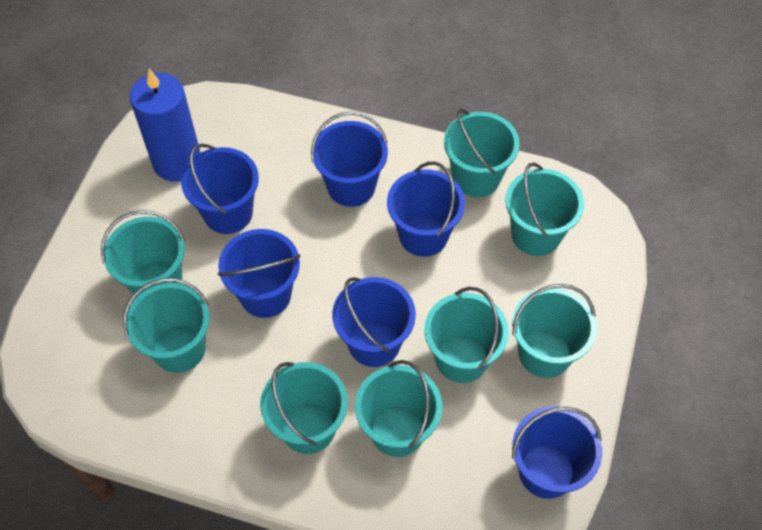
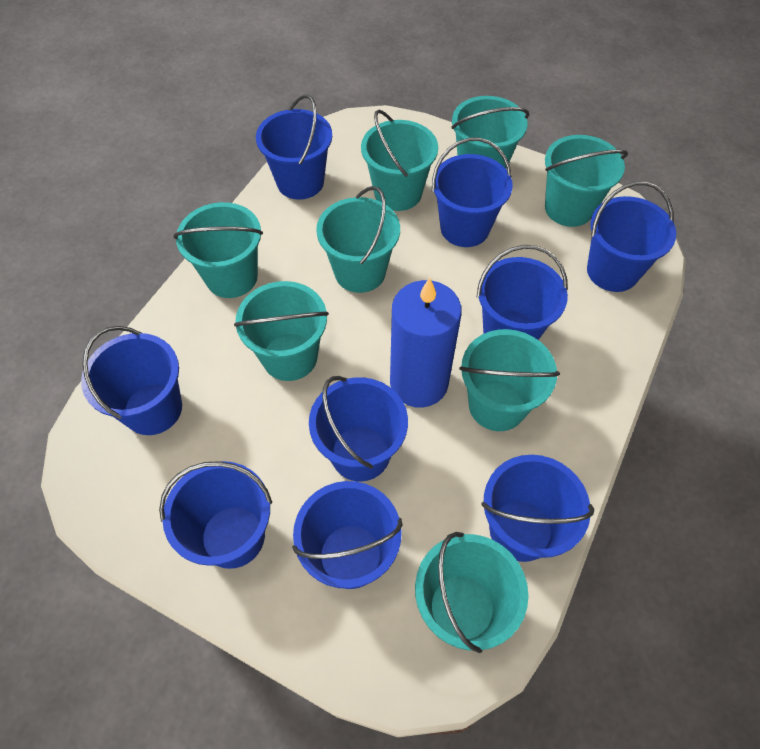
blue bucket: 6 -> 9

